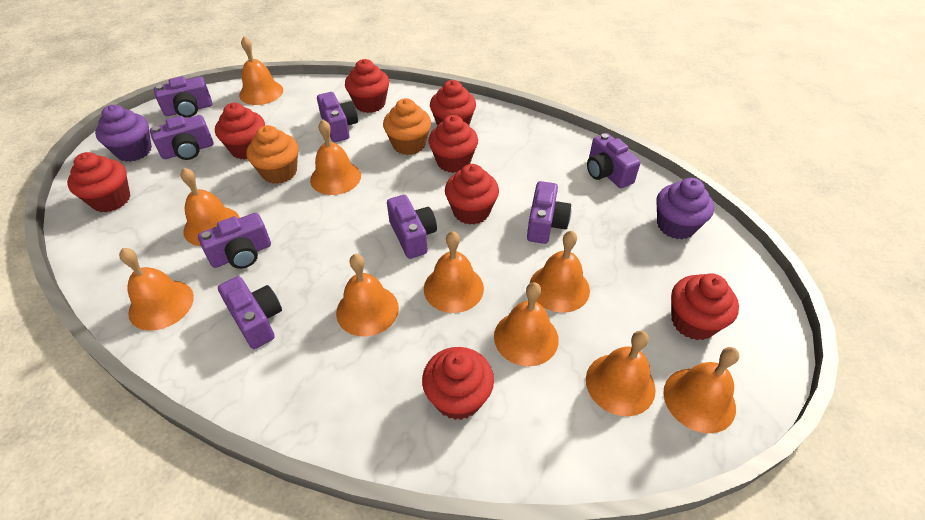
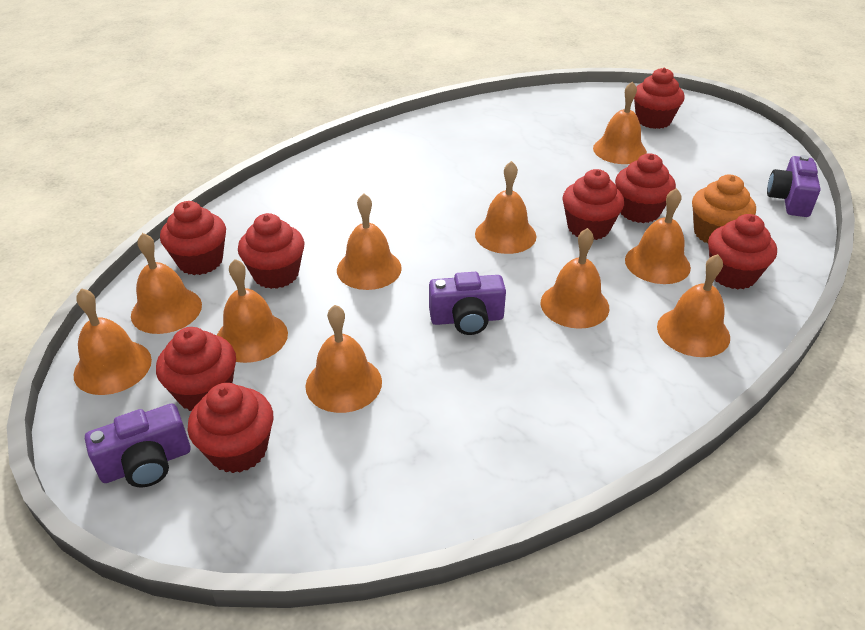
orange cupcake: 2 -> 1
purple camera: 8 -> 3
purple cupcake: 2 -> 0

